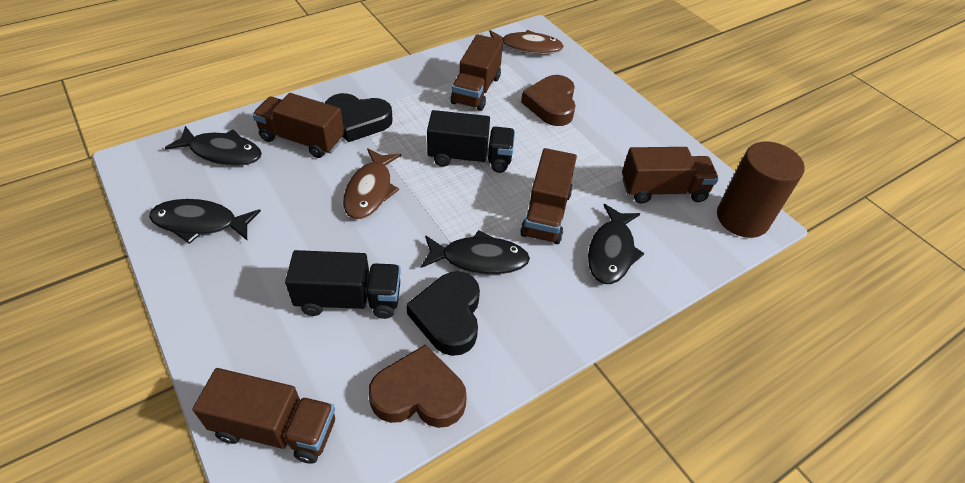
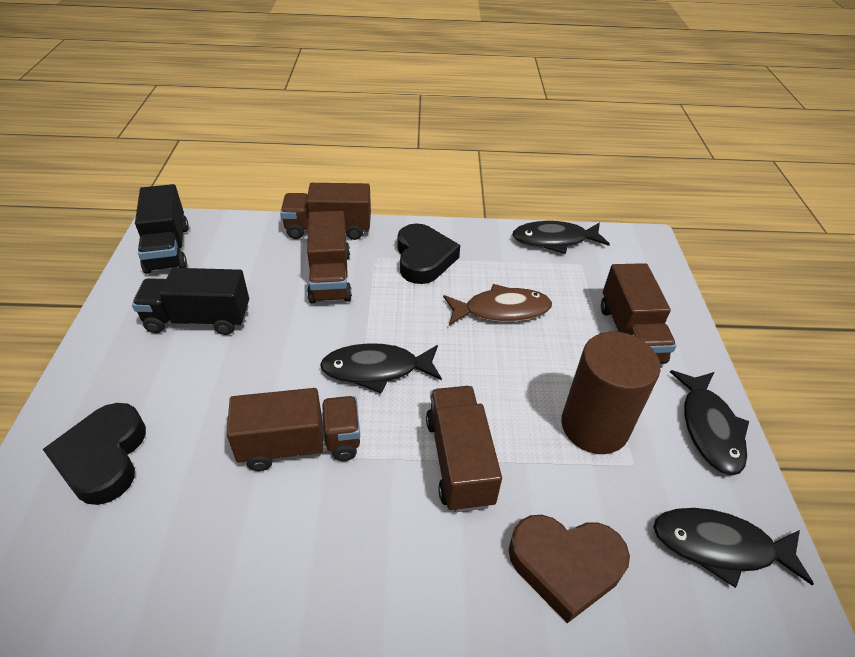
brown fish: 2 -> 1
brown heart: 2 -> 1

